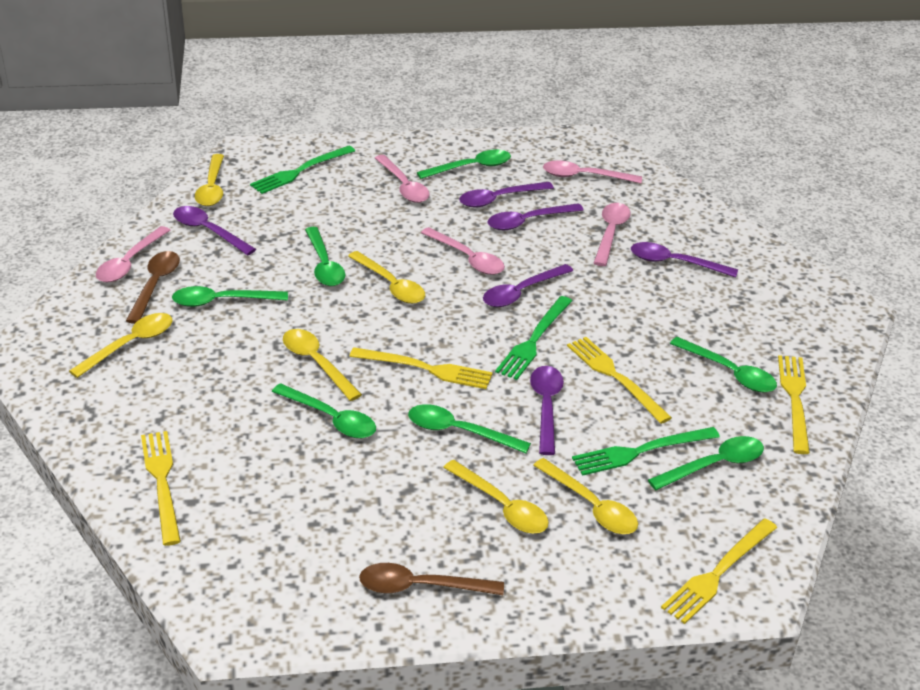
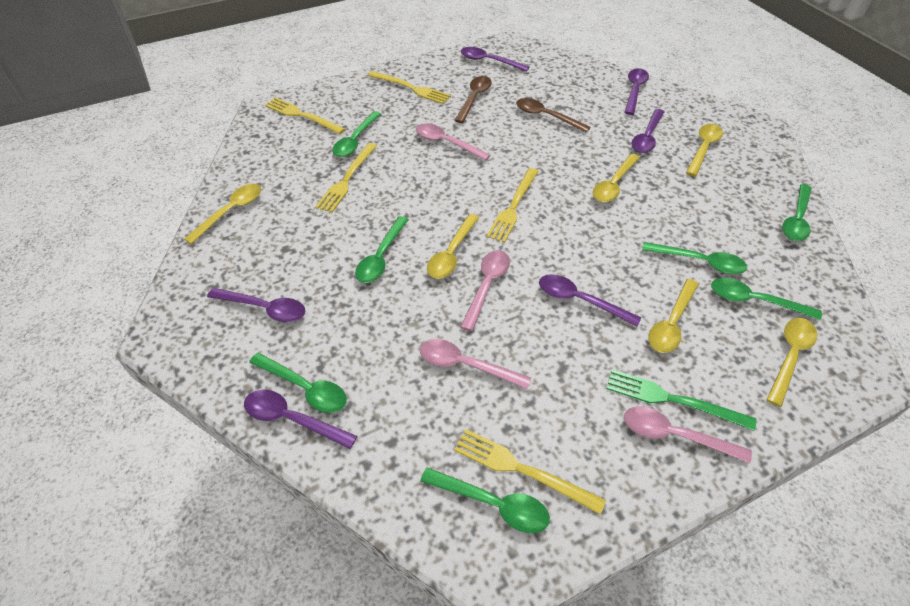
green fork: 3 -> 1
pink spoon: 5 -> 4

